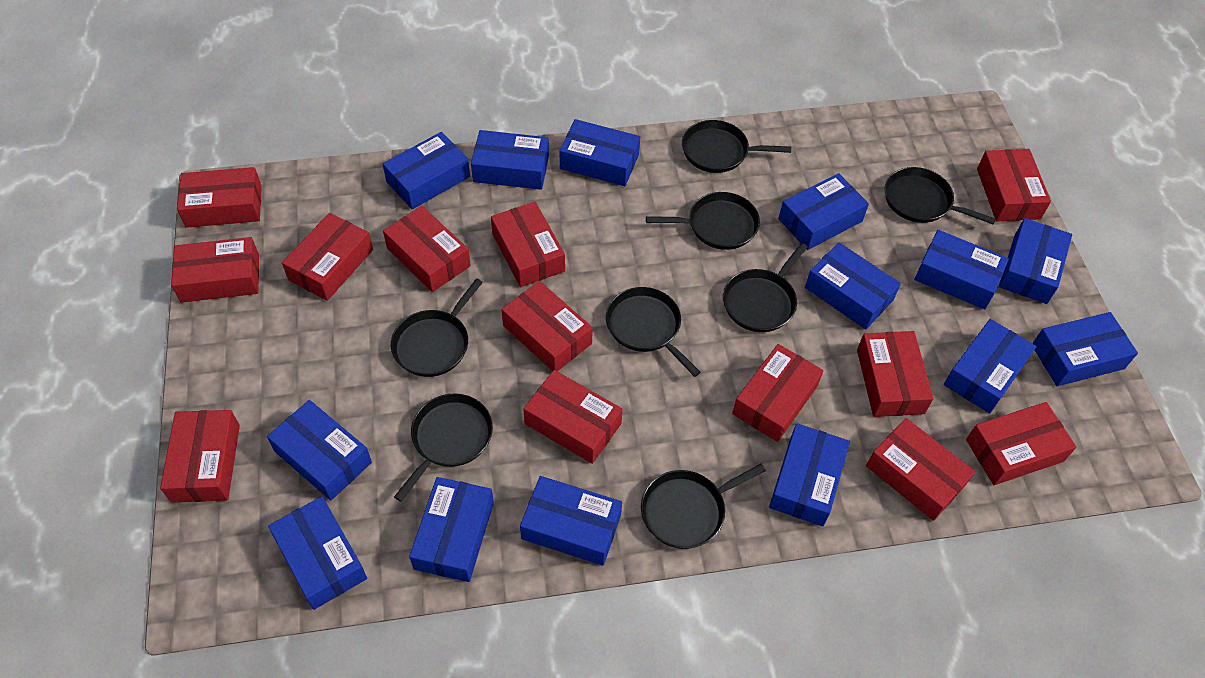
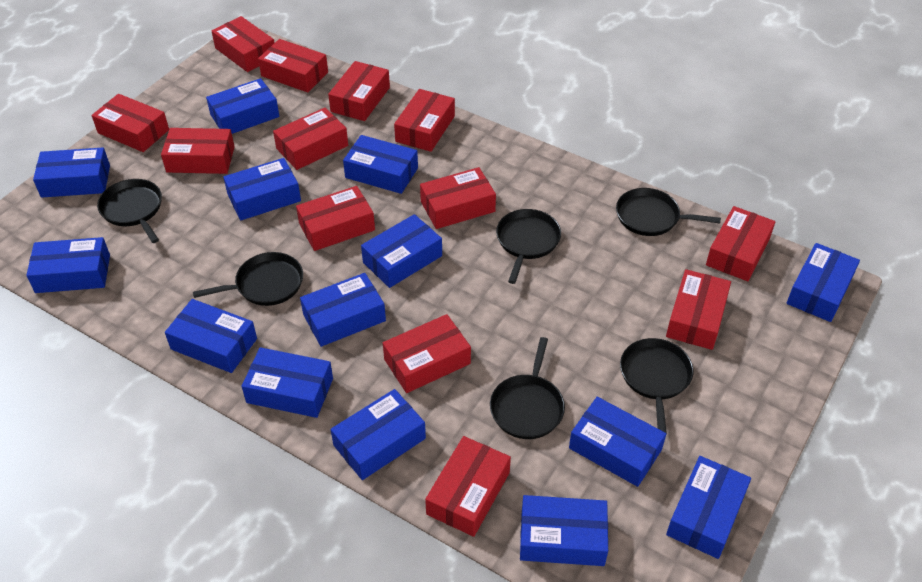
black pan: 8 -> 6

